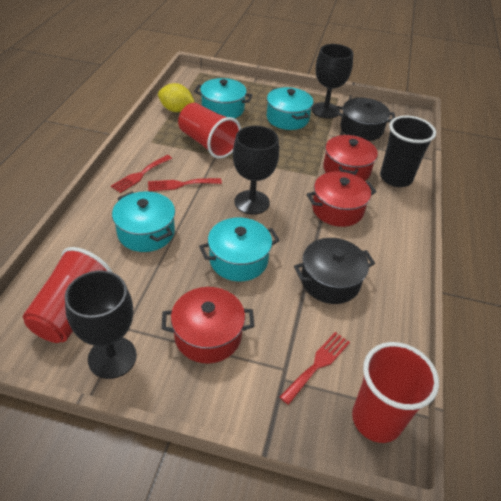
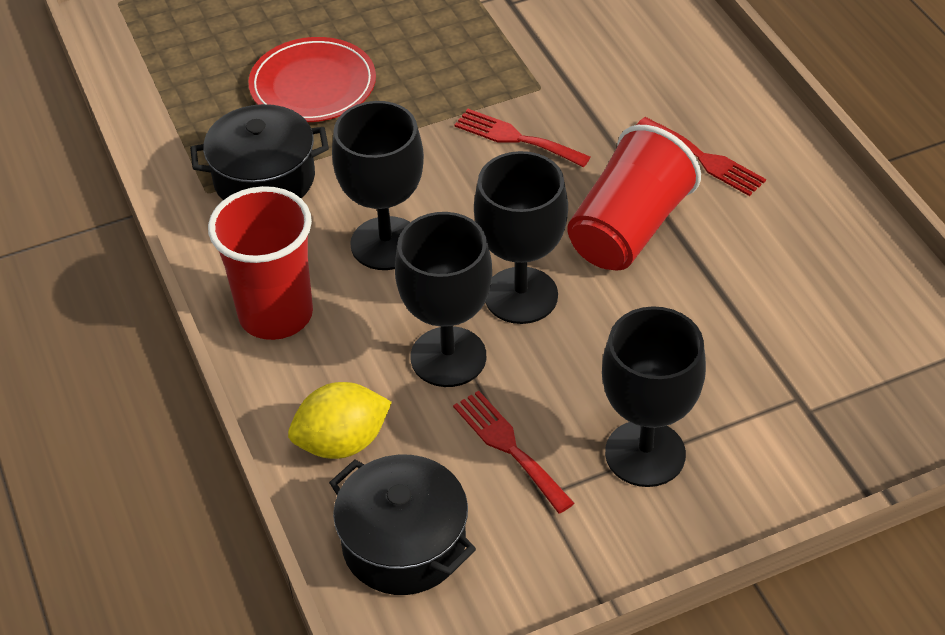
black cup: 1 -> 0
black goblet: 3 -> 4
red cup: 3 -> 2
red plate: 0 -> 1
red pot: 3 -> 0
turquoise pot: 4 -> 0

